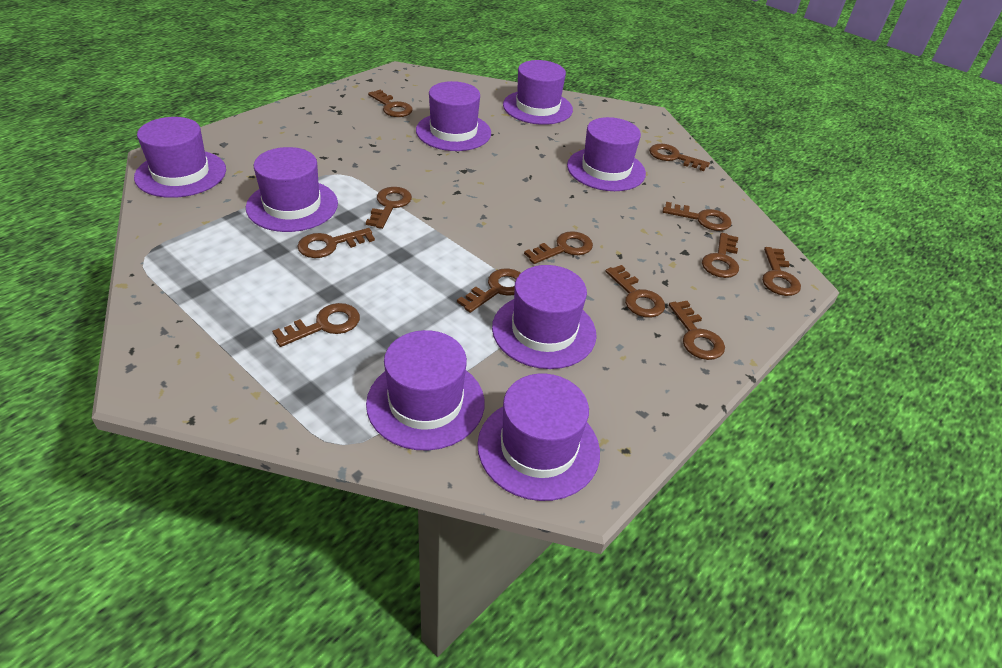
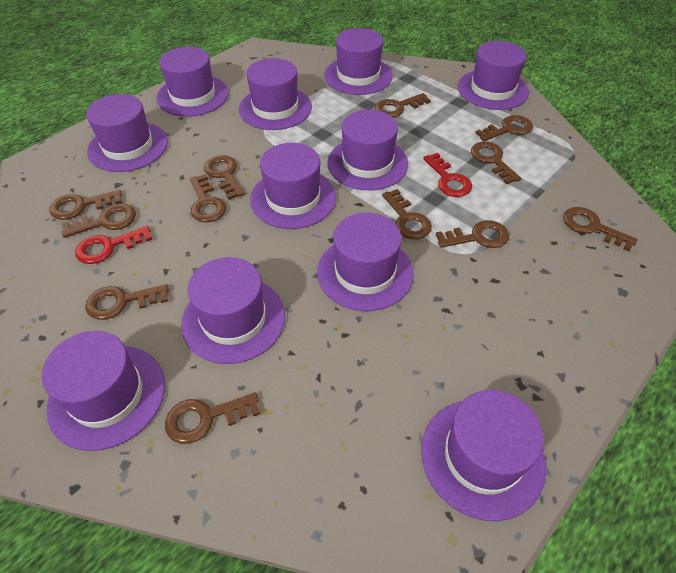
purple hat: 8 -> 11
red key: 0 -> 2

